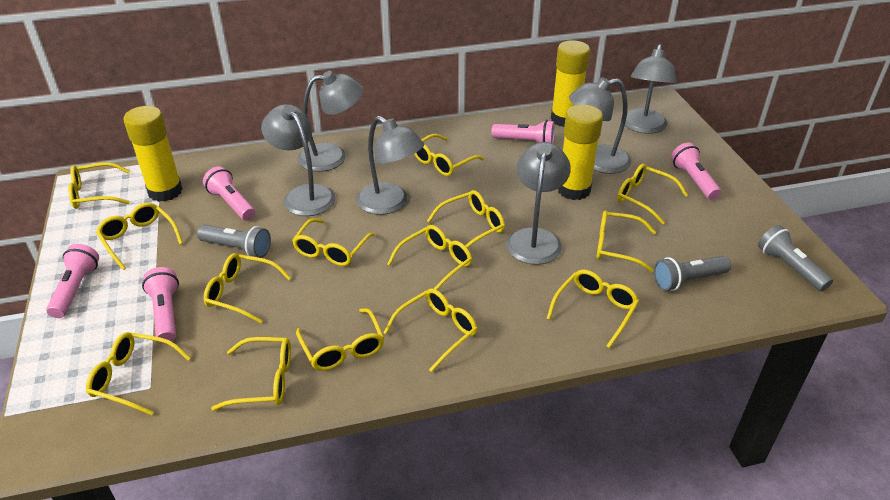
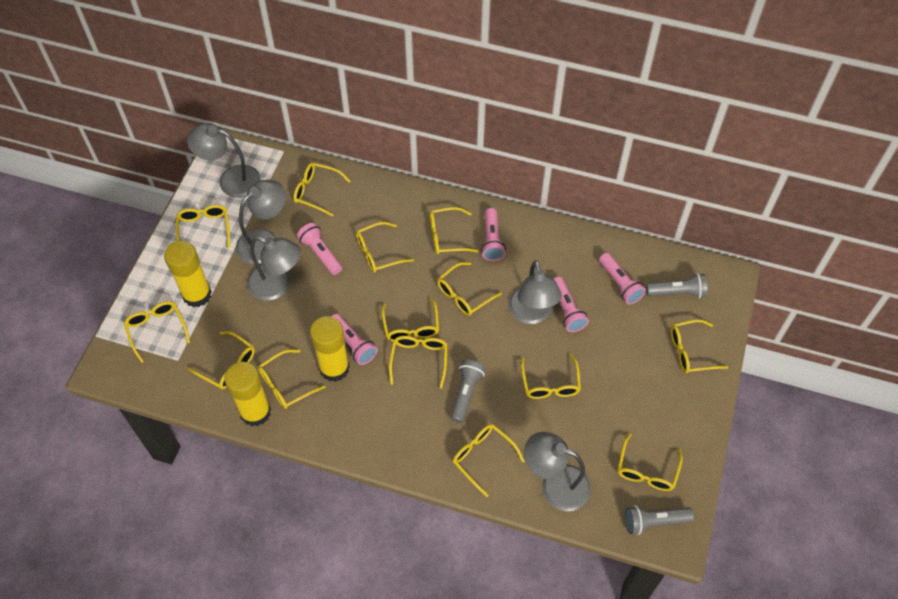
grey lamp: 6 -> 5

